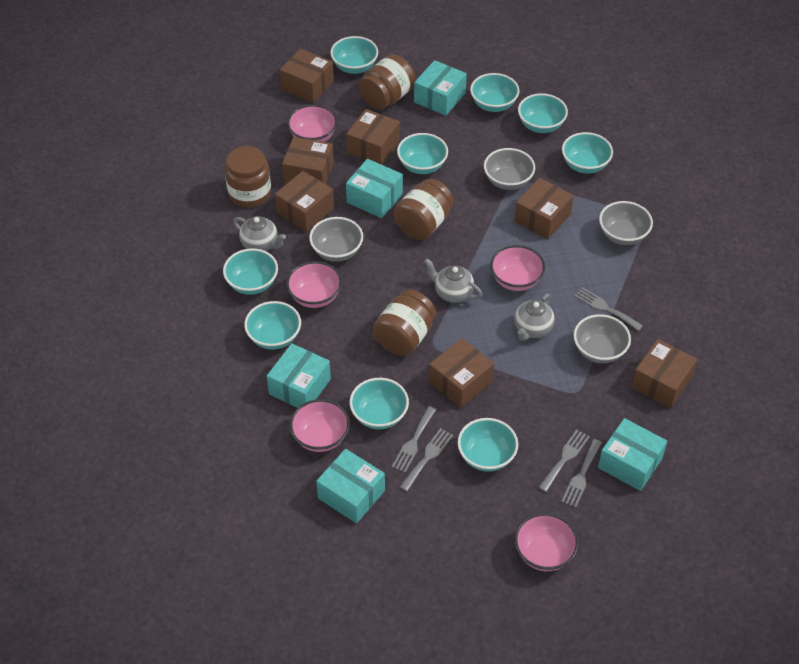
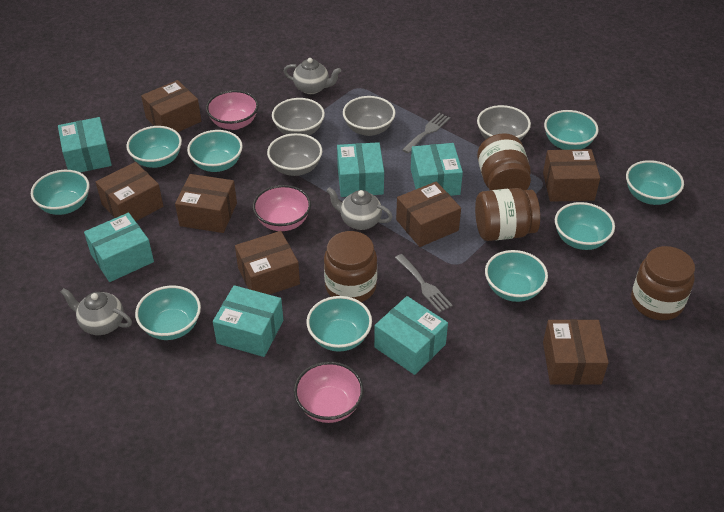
grey fork: 5 -> 2
pink bowl: 5 -> 3
turquoise box: 5 -> 6

